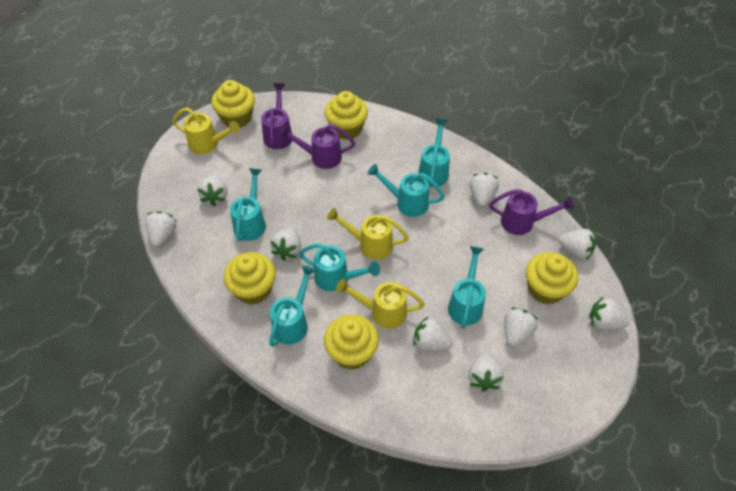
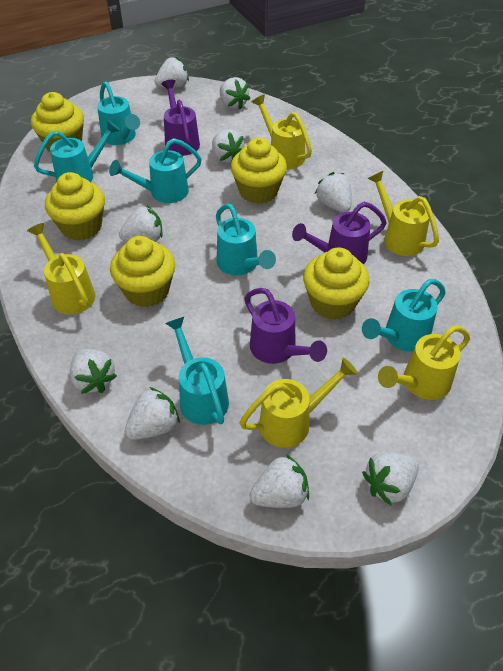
yellow watering can: 3 -> 5

